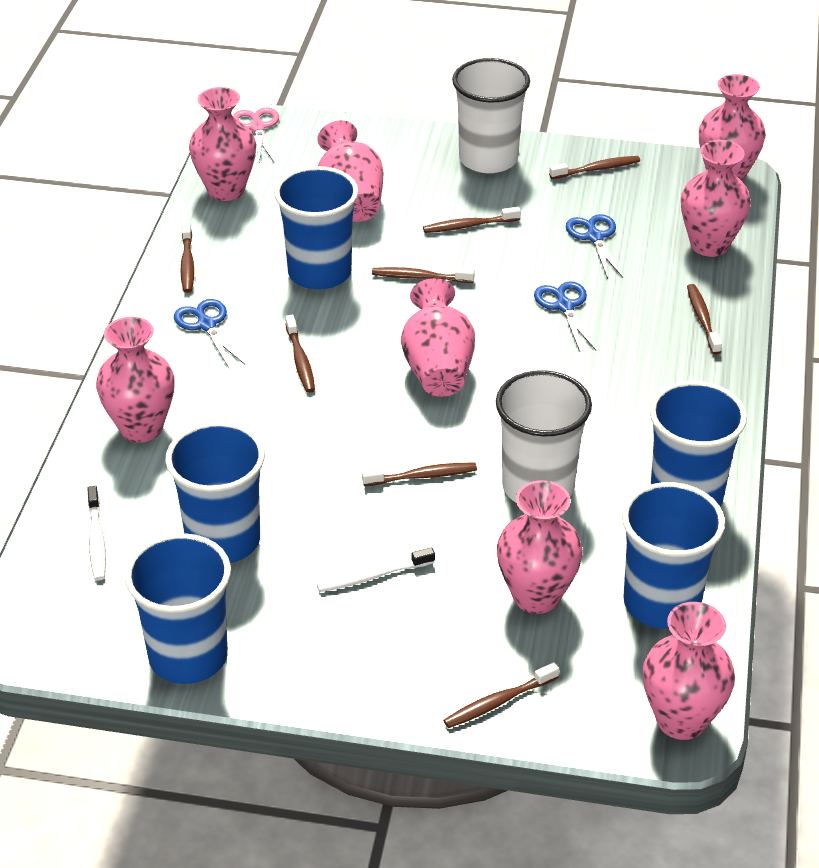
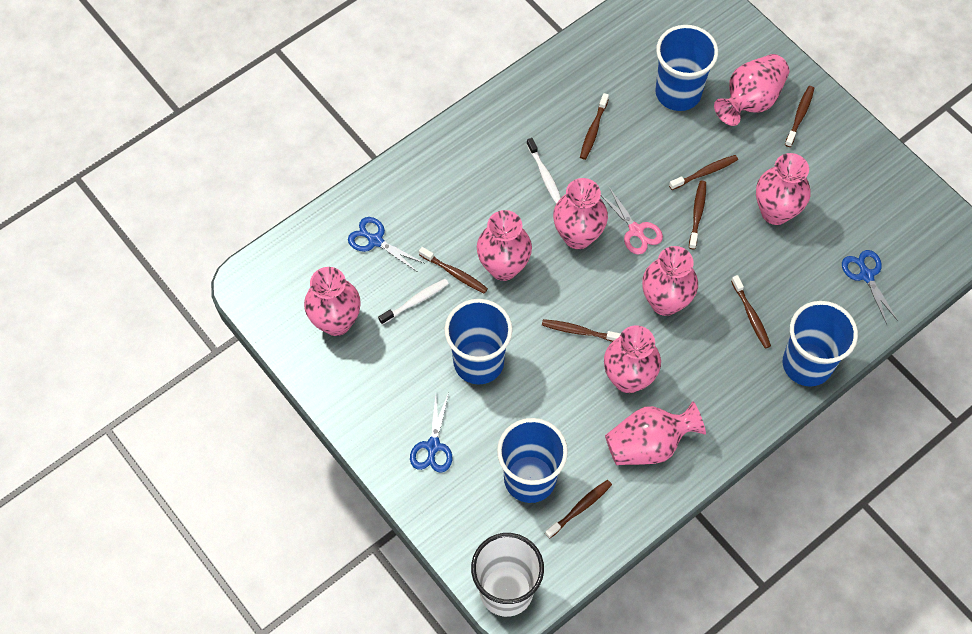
blue cup: 5 -> 4
white cup: 2 -> 1

